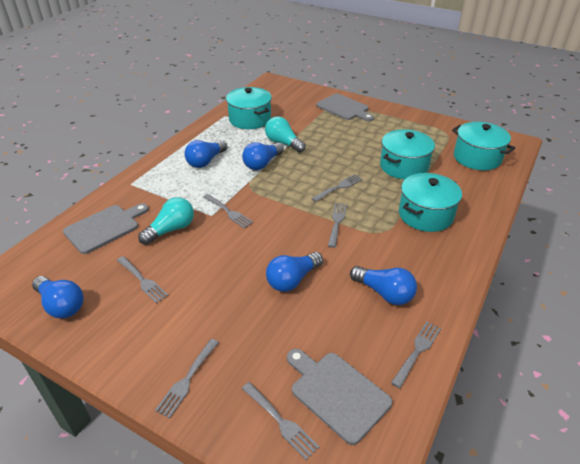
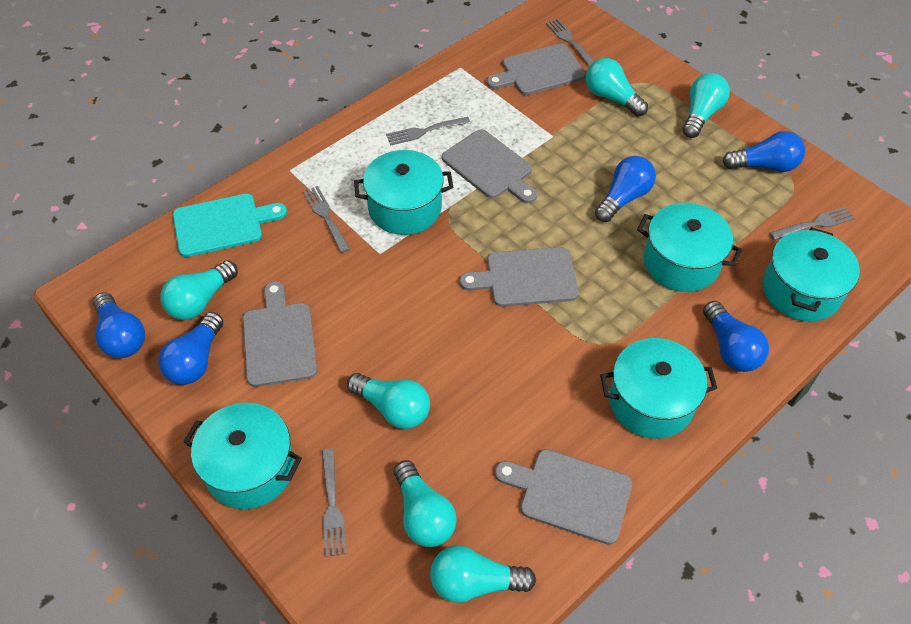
grey cutting board: 3 -> 5
grey fork: 7 -> 5
turquoise cutting board: 0 -> 1
turquoise light bulb: 2 -> 6
turquoise pot: 4 -> 5

